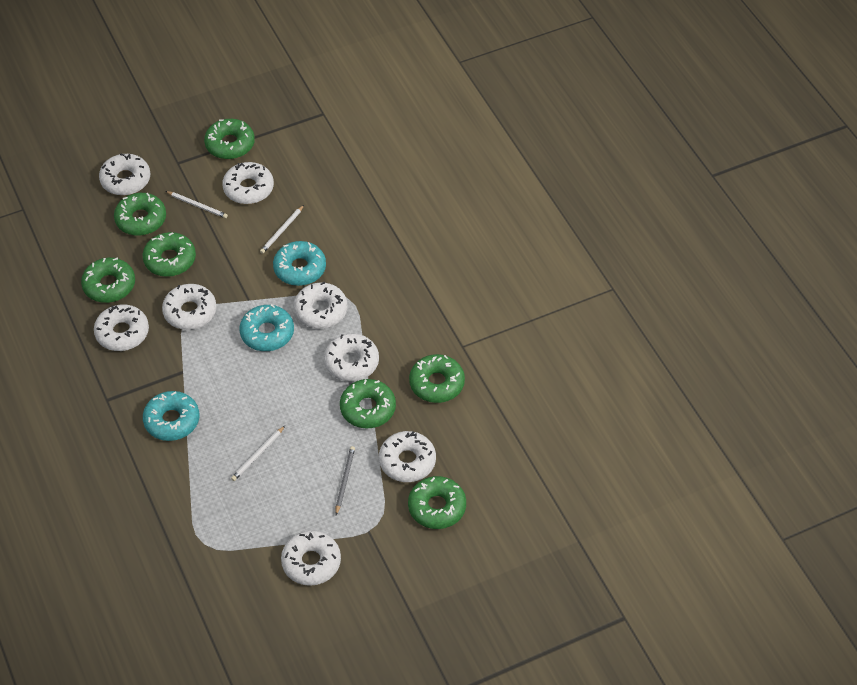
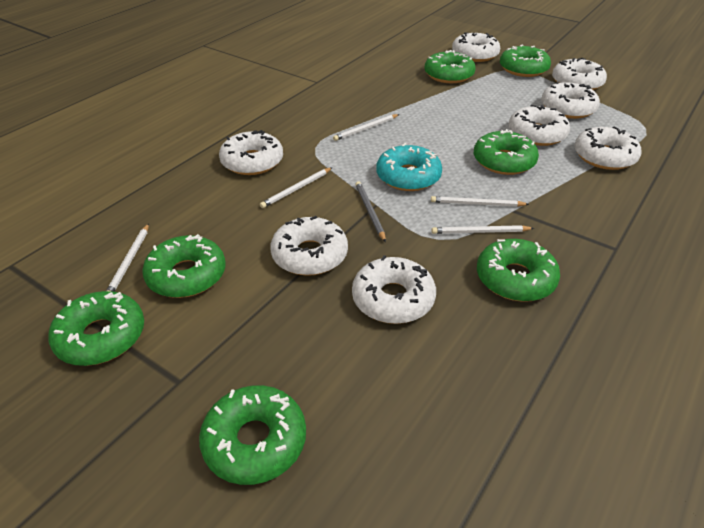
turquoise donut: 3 -> 1
white pencil: 3 -> 5

